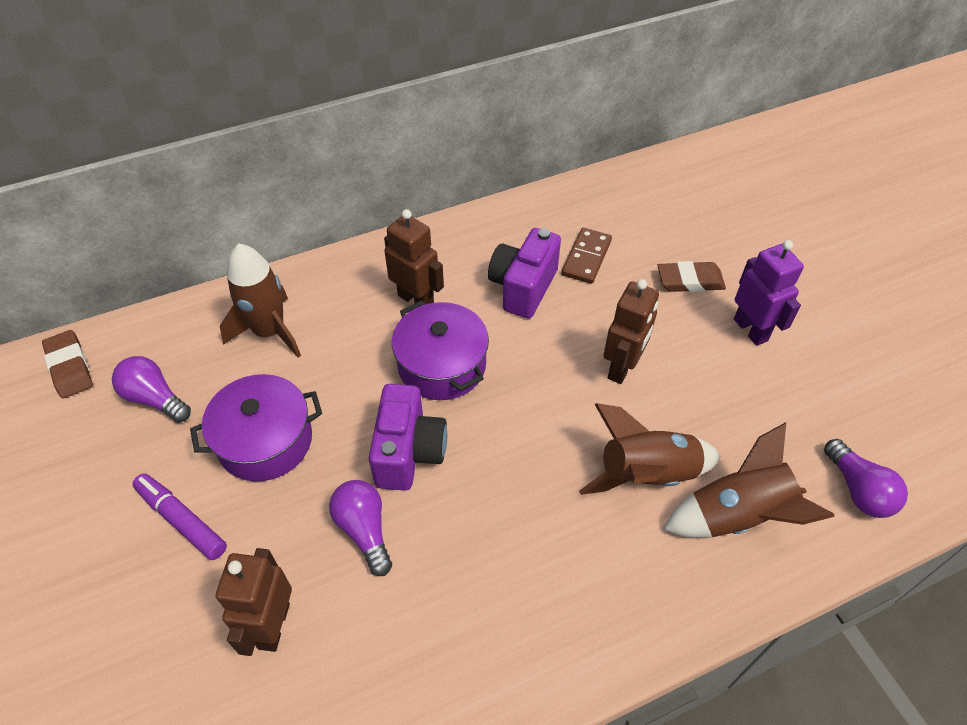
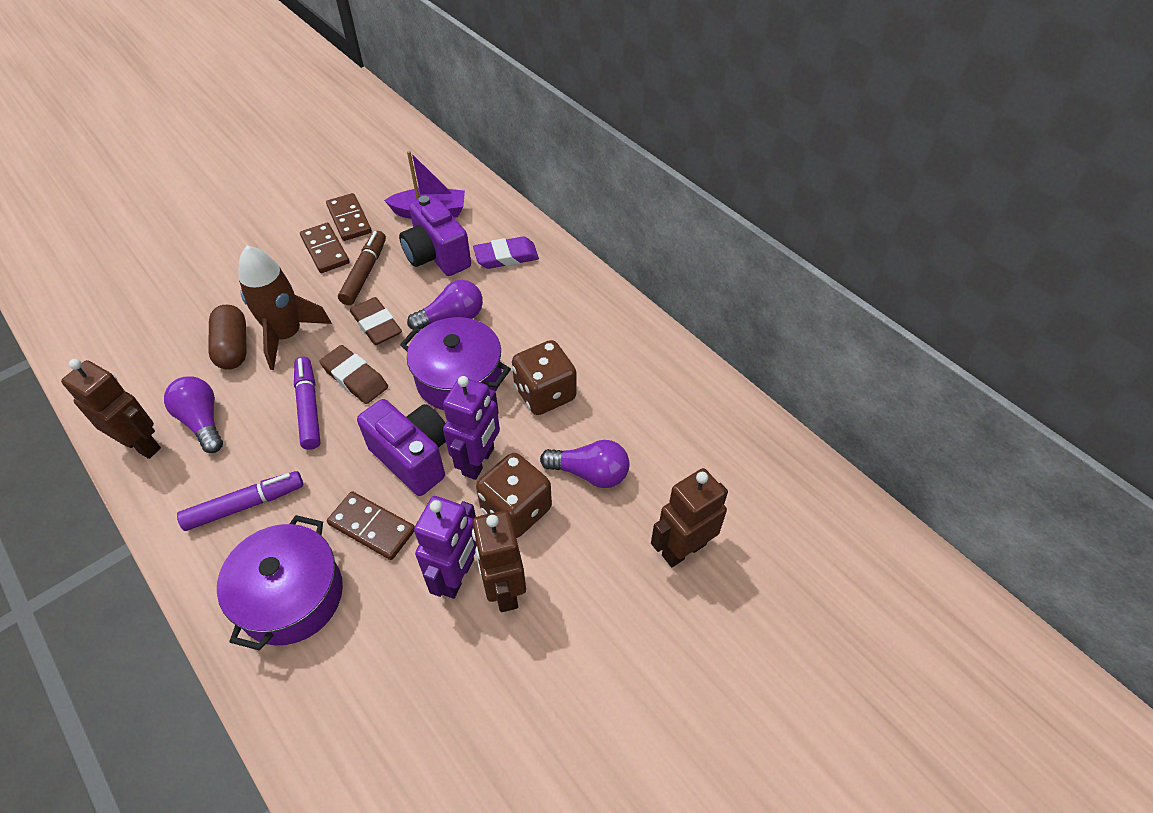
brown capsule: 0 -> 1
brown dice: 0 -> 2
brown domino: 1 -> 3
brown marker: 0 -> 1
brown rocket: 3 -> 1
purple boat: 0 -> 1
purple eraser: 0 -> 1
purple marker: 1 -> 2
purple robot: 1 -> 2

